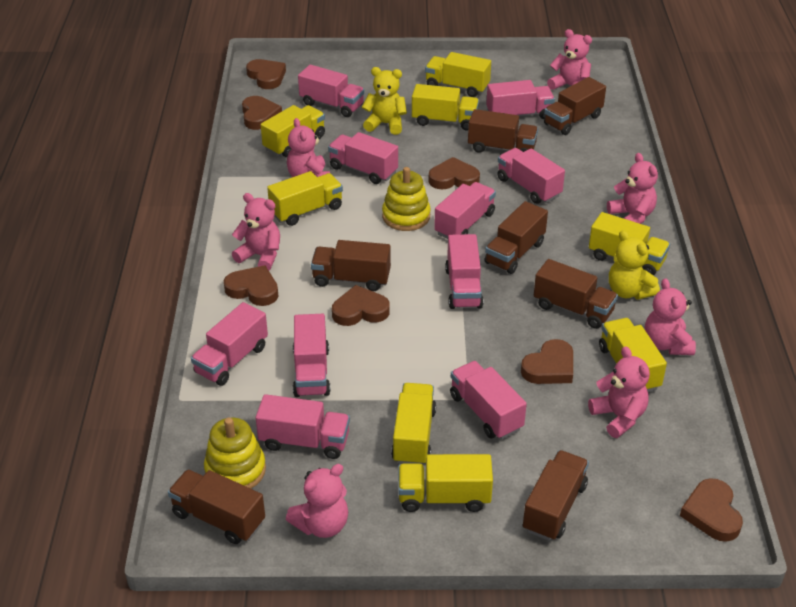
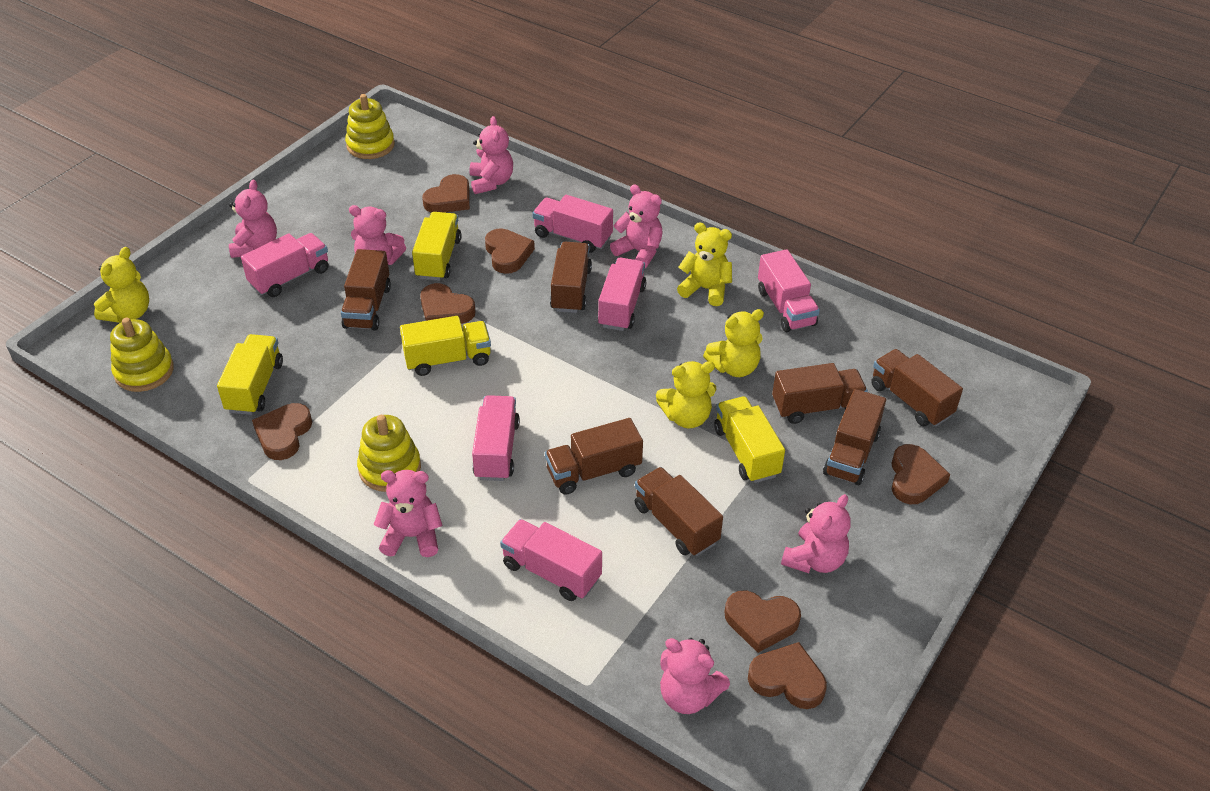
pink truck: 10 -> 6
yellow stacking toy: 2 -> 3
yellow teddy bear: 2 -> 4
yellow truck: 8 -> 4

